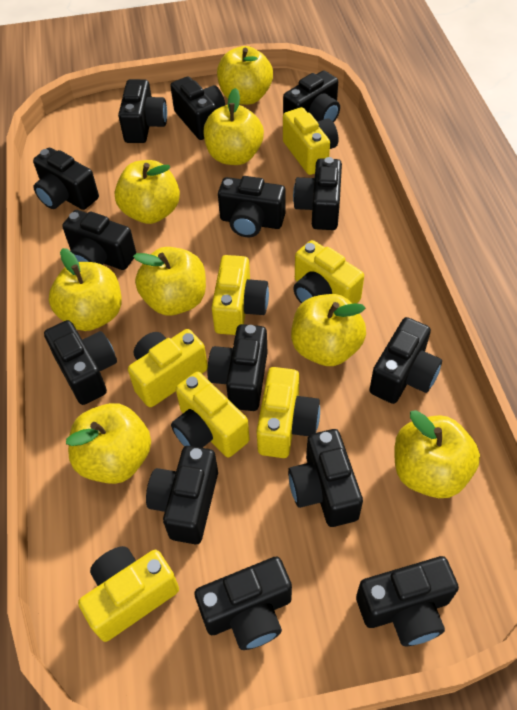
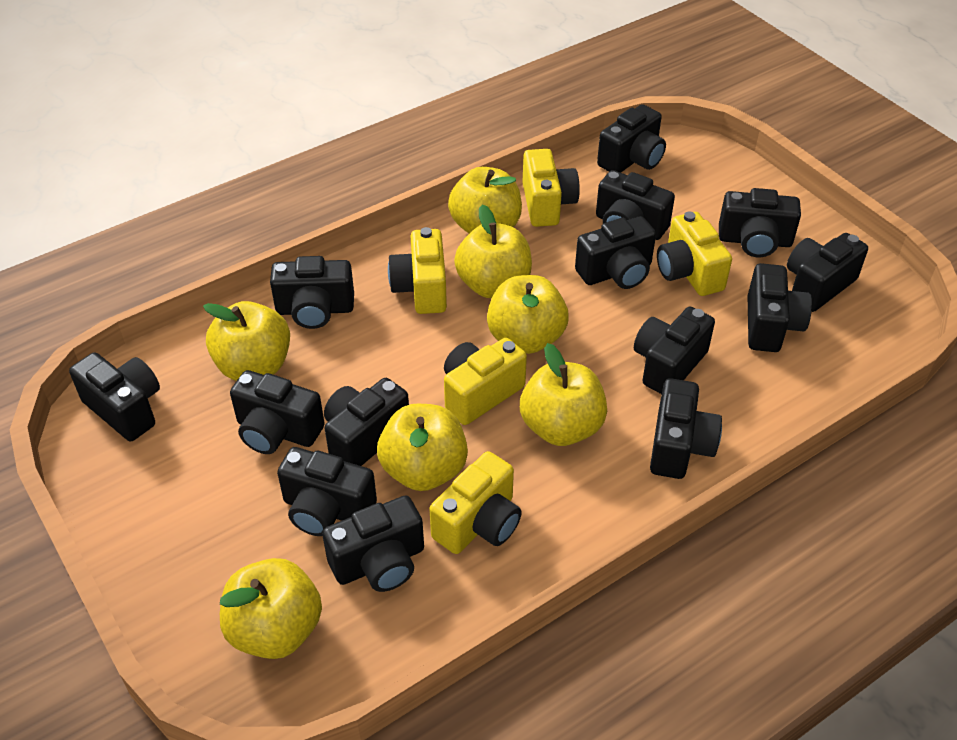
yellow apple: 8 -> 7
yellow camera: 7 -> 5

